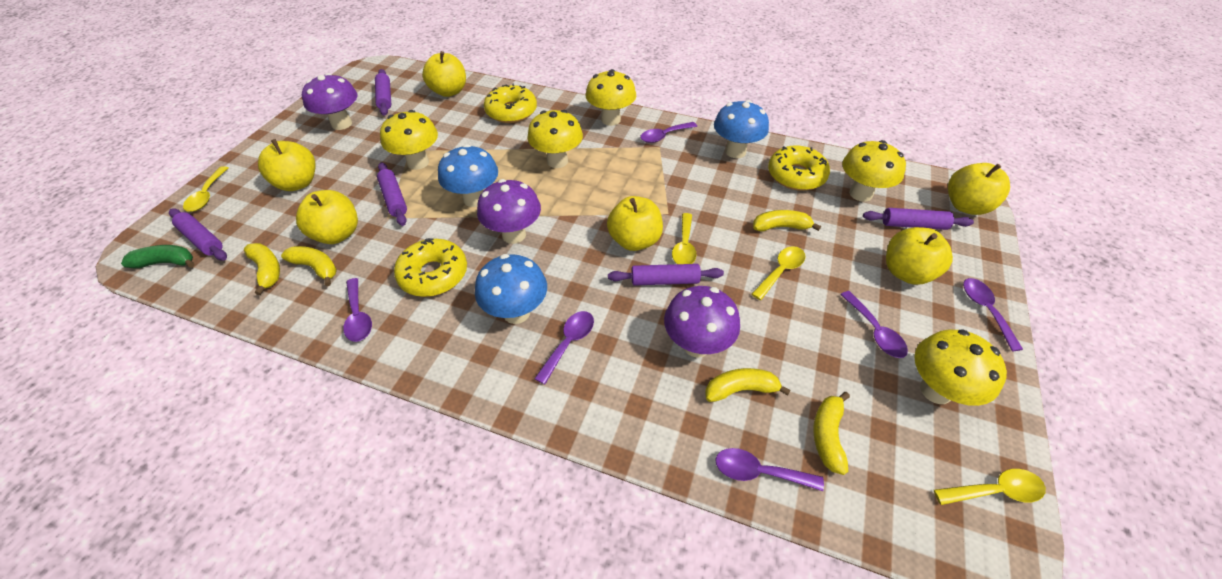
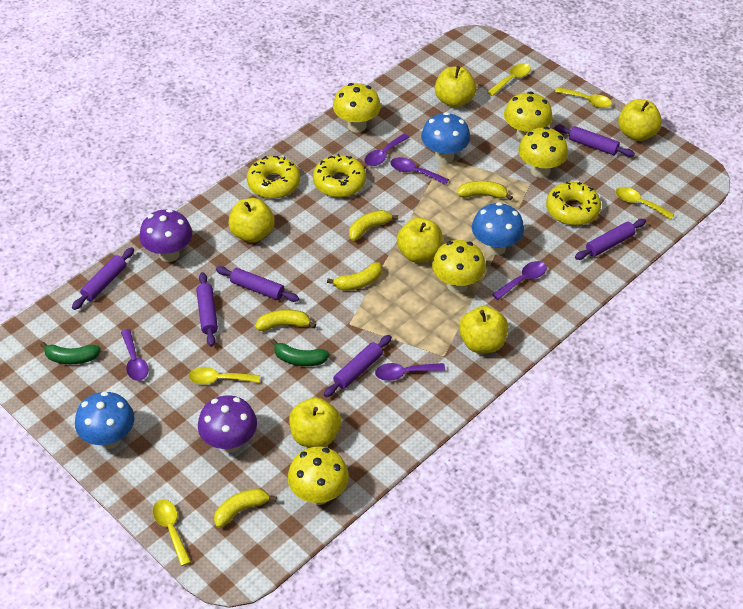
green banana: 1 -> 2
purple mushroom: 3 -> 2
purple rolling pin: 5 -> 6
purple spoon: 6 -> 5
yellow spoon: 4 -> 5

